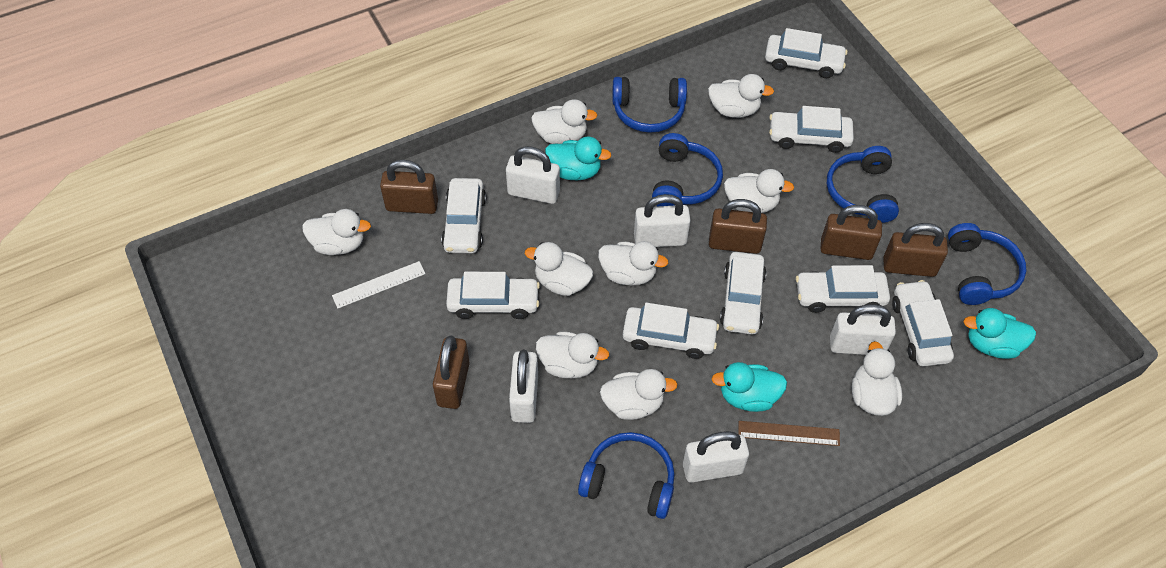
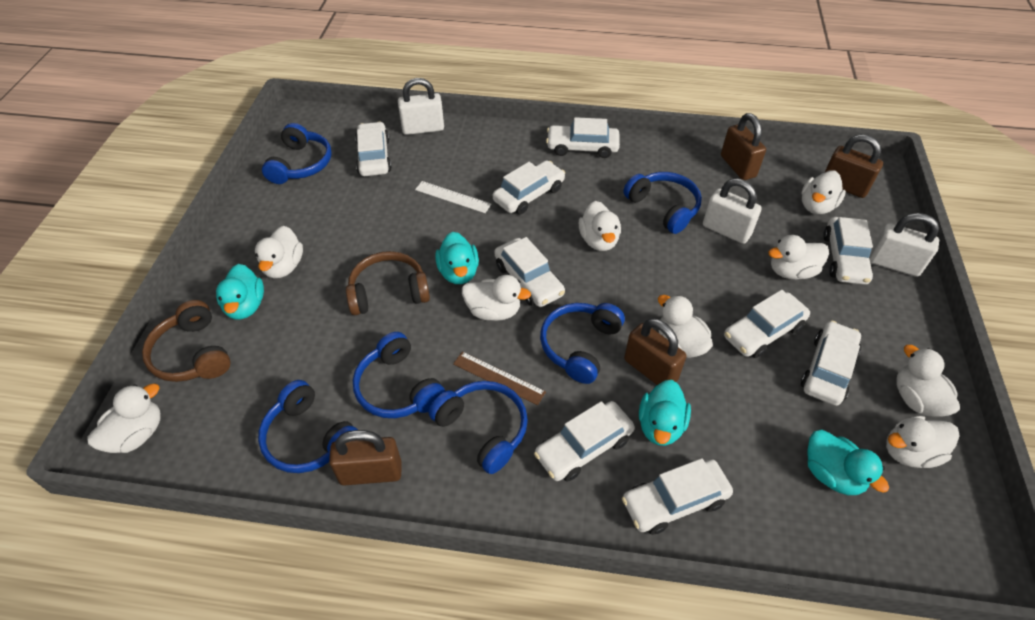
blue headphones: 5 -> 6
brown headphones: 0 -> 2
brown padlock: 5 -> 4
turquoise duck: 3 -> 4
white car: 8 -> 9
white padlock: 5 -> 3

